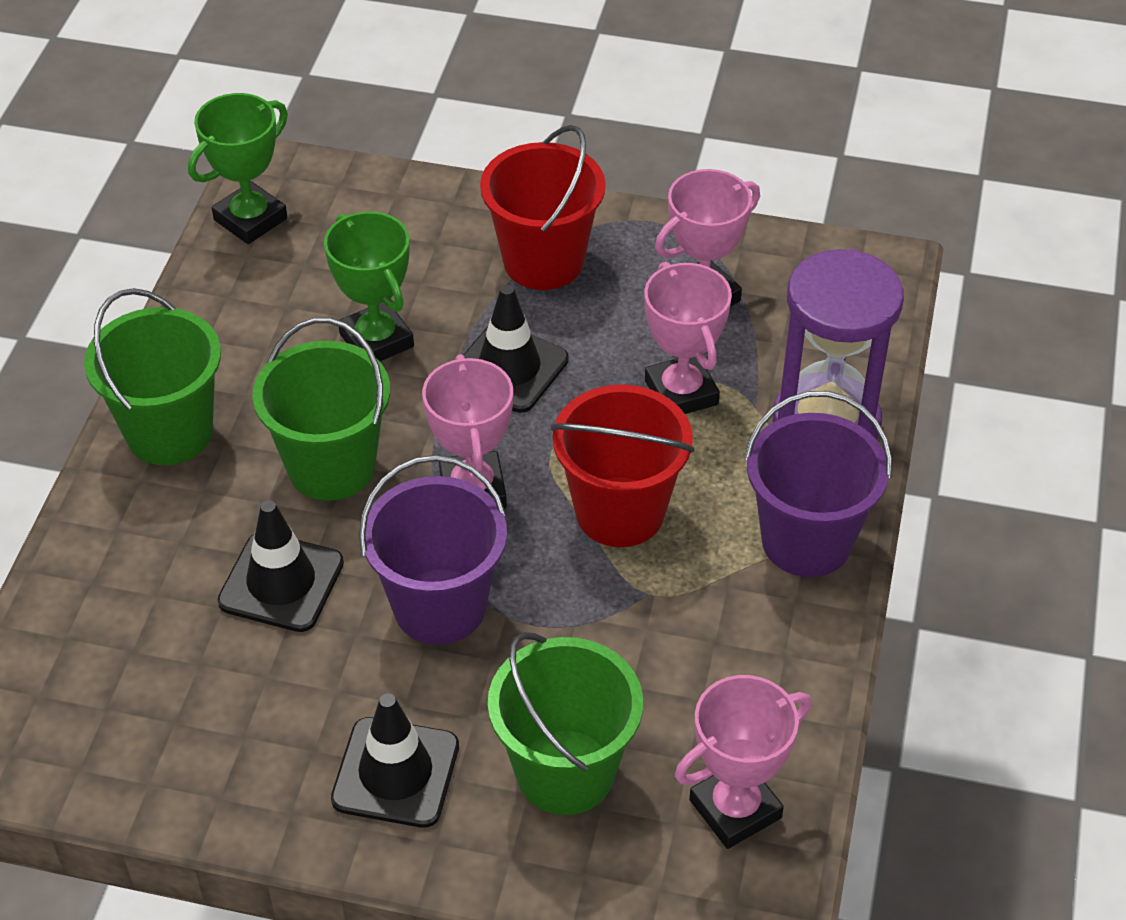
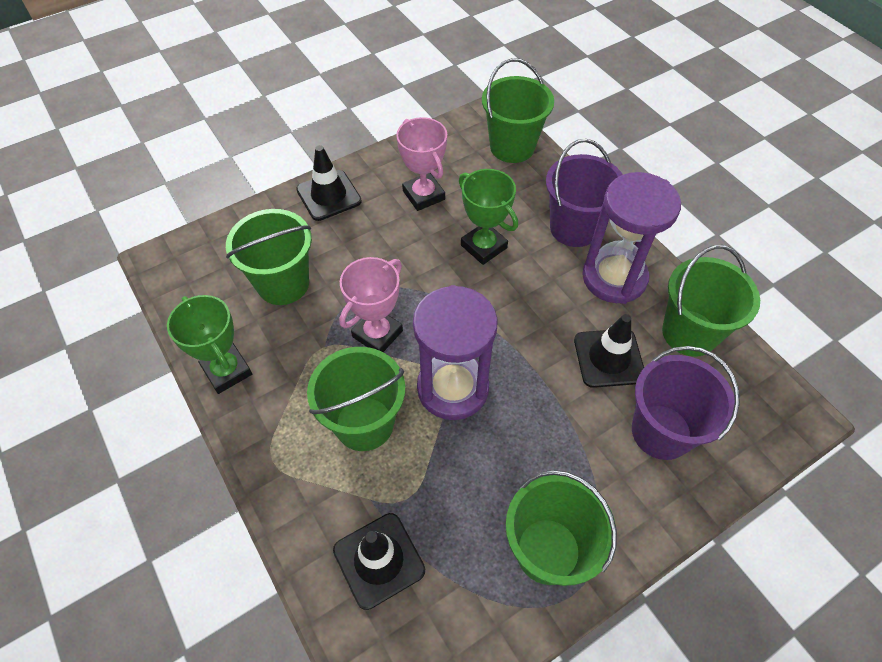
green bucket: 3 -> 5
pink trophy: 4 -> 2
purple hourglass: 1 -> 2
red bucket: 2 -> 0

